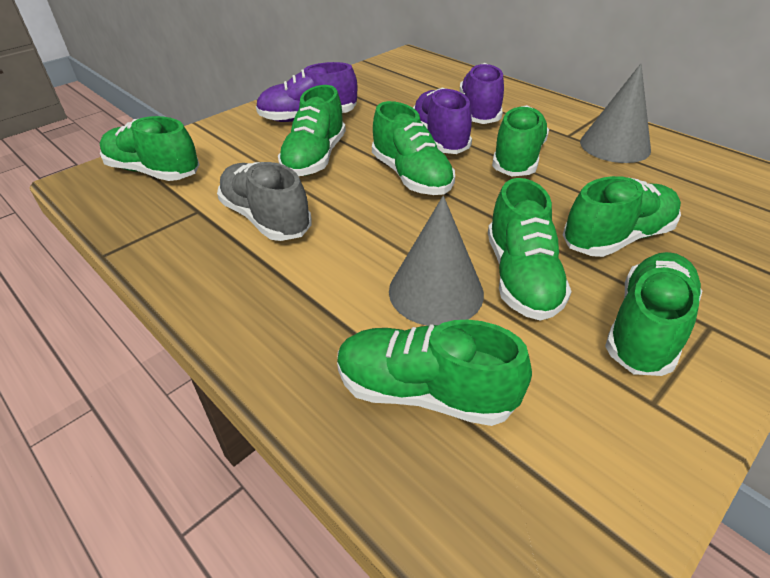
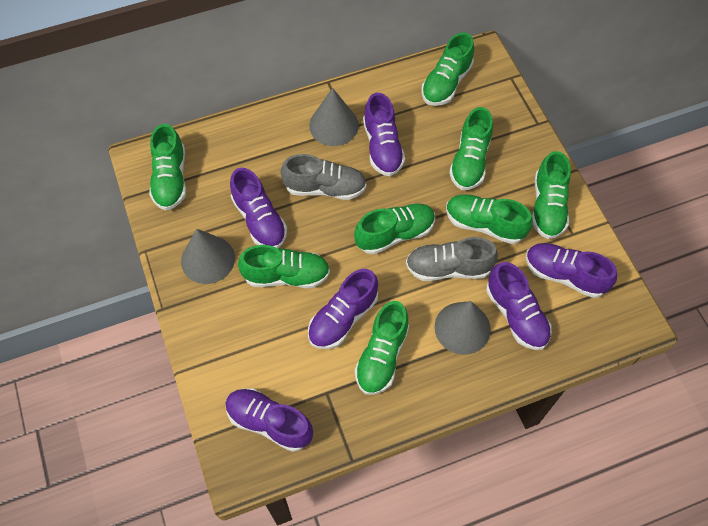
grey cone: 2 -> 3
grey shoe: 1 -> 2
purple shoe: 3 -> 6

